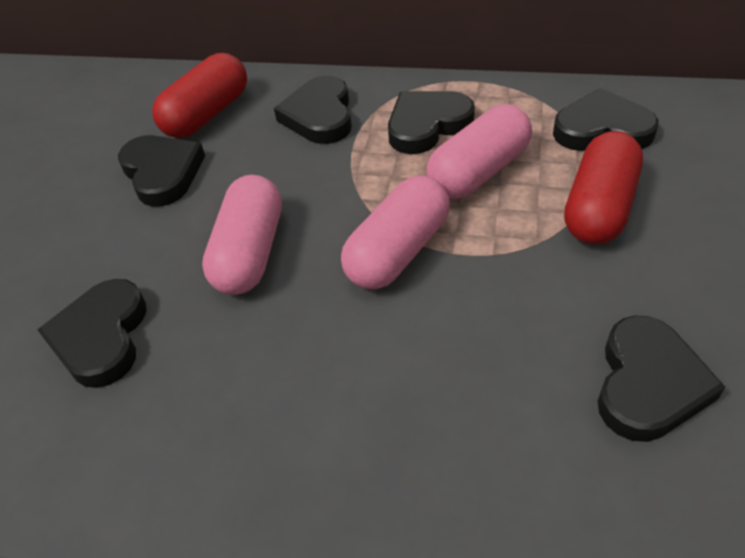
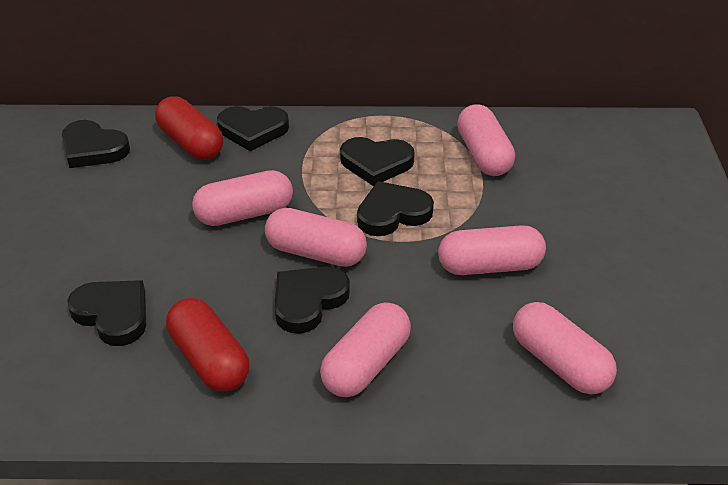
pink capsule: 3 -> 6

